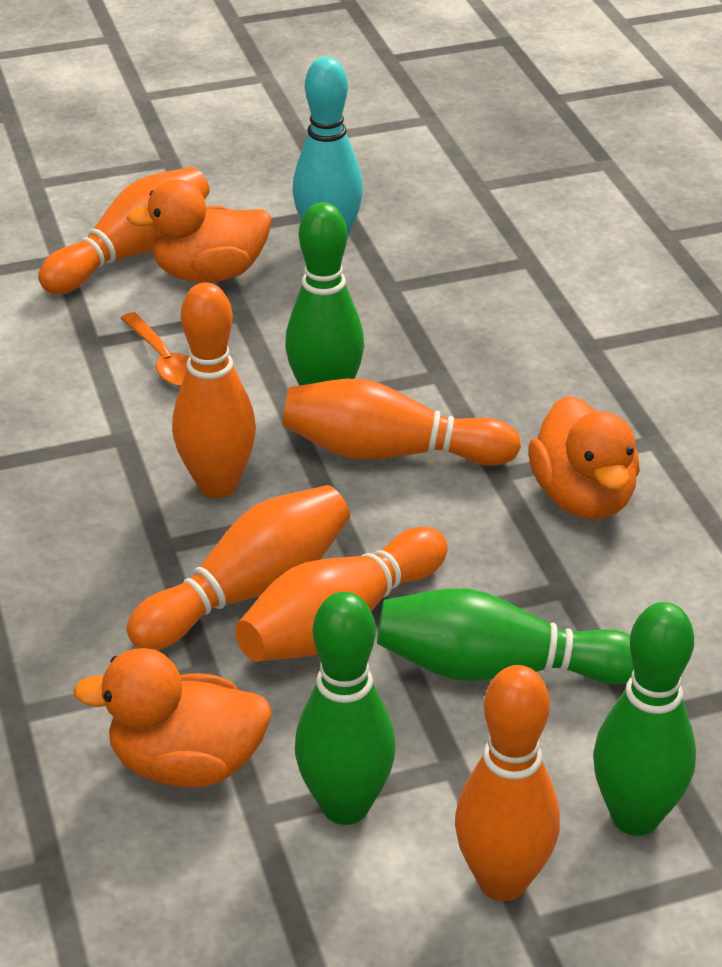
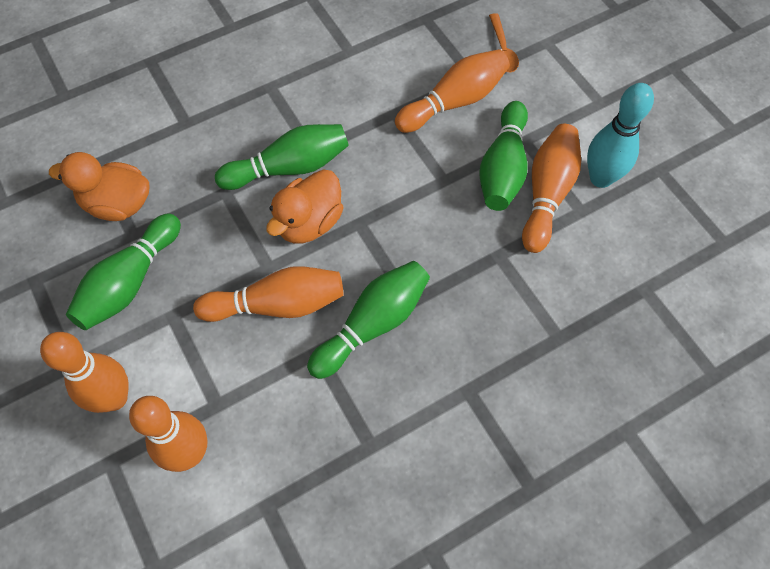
orange bowling pin: 6 -> 5
orange duck: 3 -> 2

